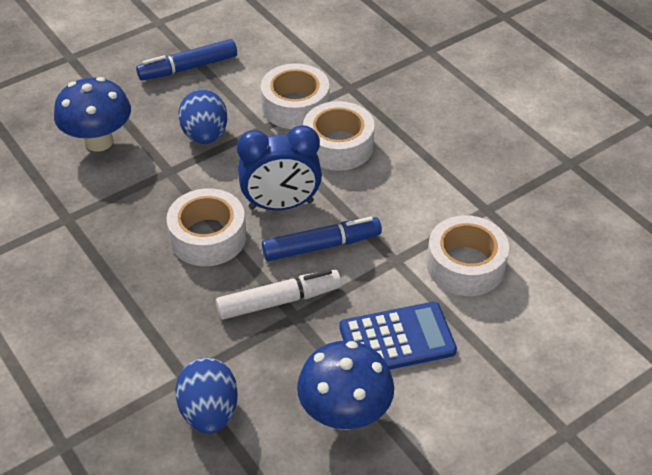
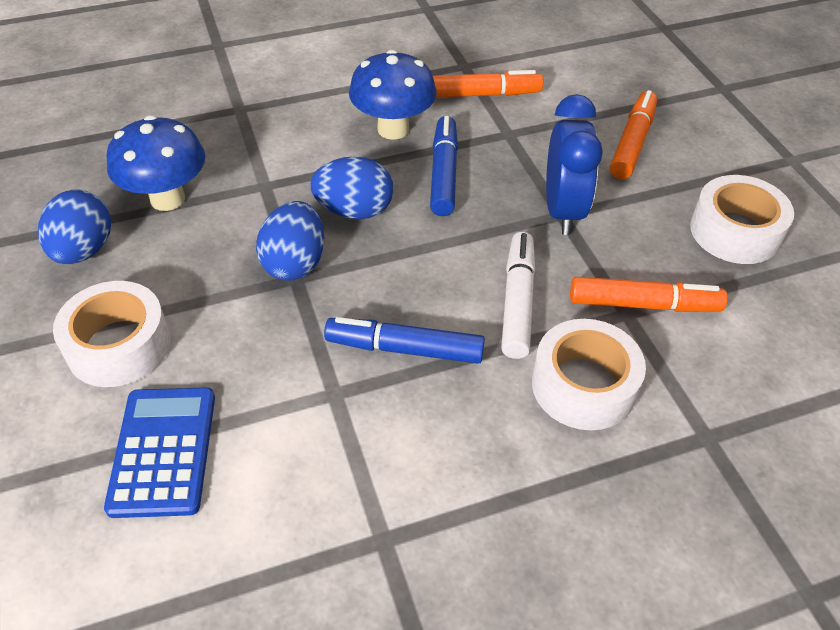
blue egg: 2 -> 3
orange marker: 0 -> 3
white tape: 4 -> 3

